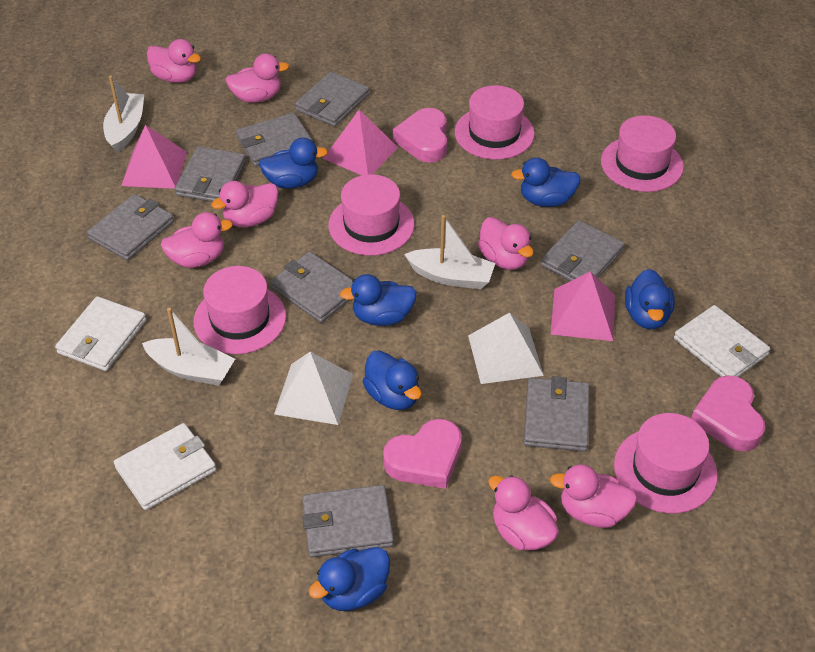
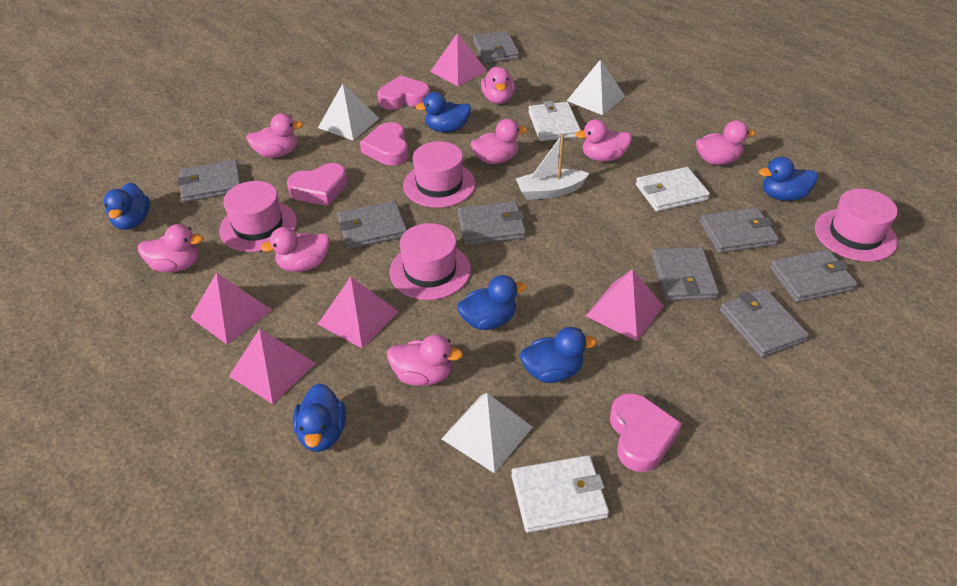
pink duck: 7 -> 8
pink hat: 5 -> 4
pink heart: 3 -> 4
pink pyramid: 3 -> 5
white boat: 3 -> 1
white pyramid: 2 -> 3

